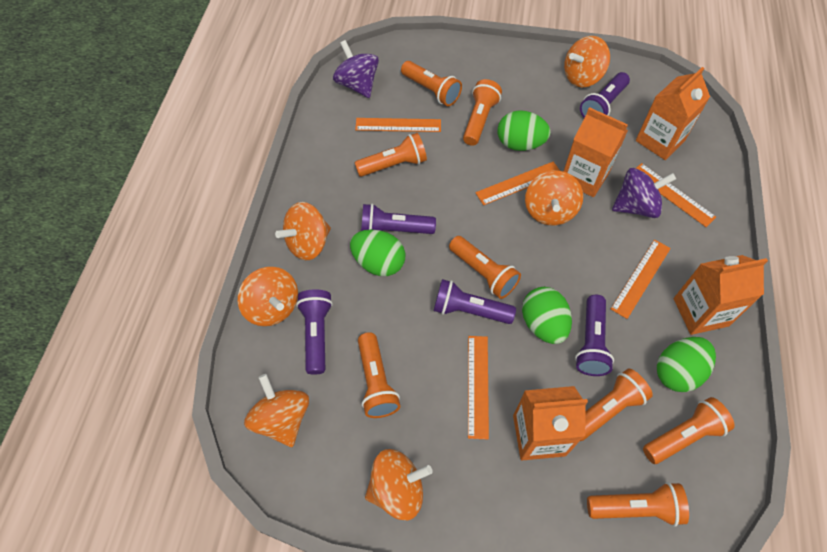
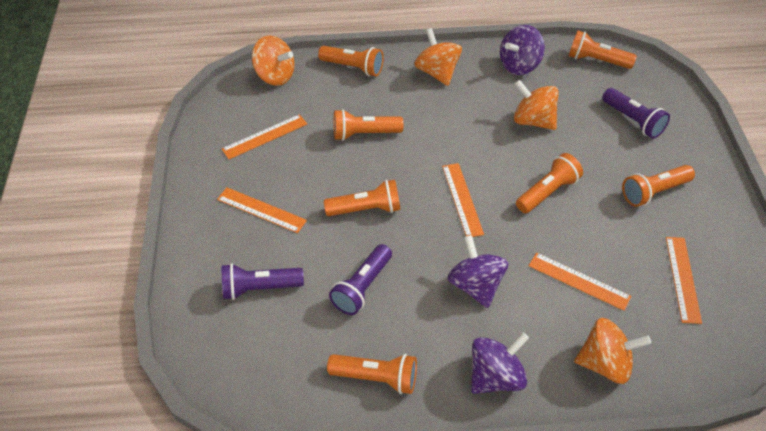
green egg: 4 -> 0
orange carton: 4 -> 0
orange flashlight: 8 -> 7
orange spinning top: 6 -> 4
purple flashlight: 5 -> 3
purple spinning top: 2 -> 3

